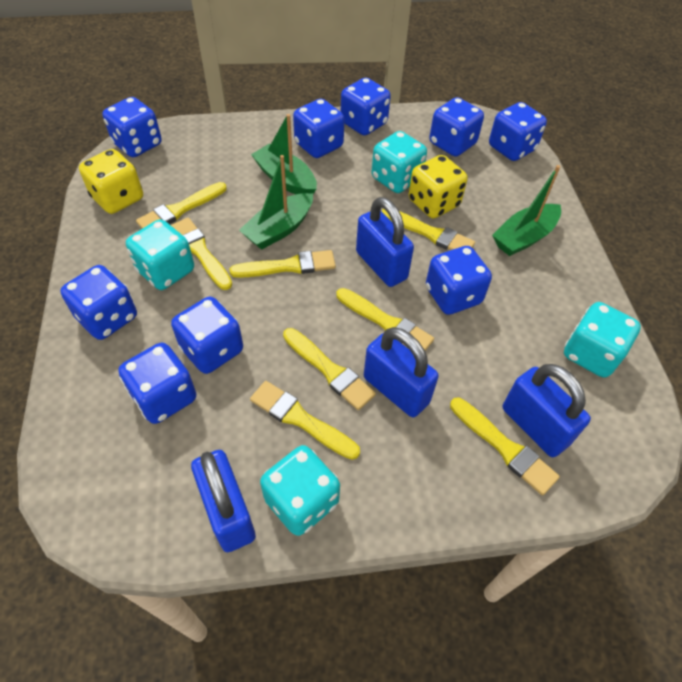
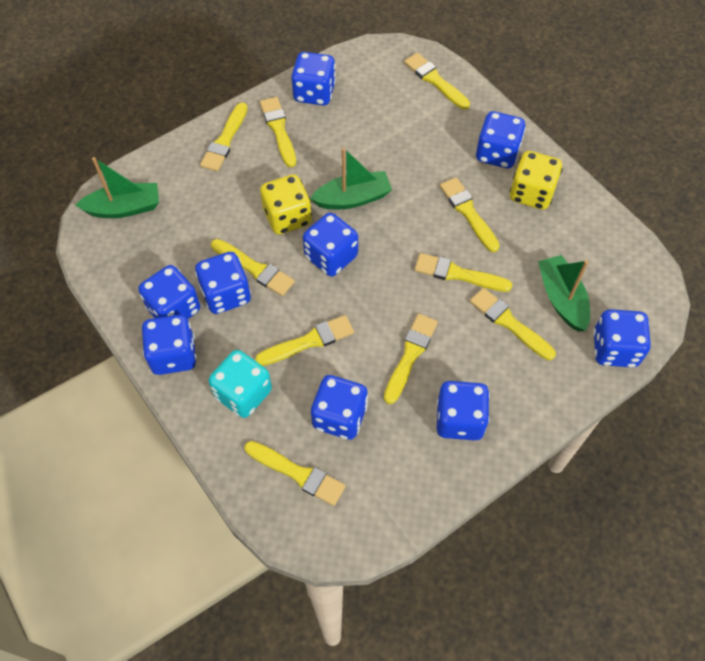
blue padlock: 4 -> 0
turquoise dice: 4 -> 1
yellow brush: 8 -> 10

